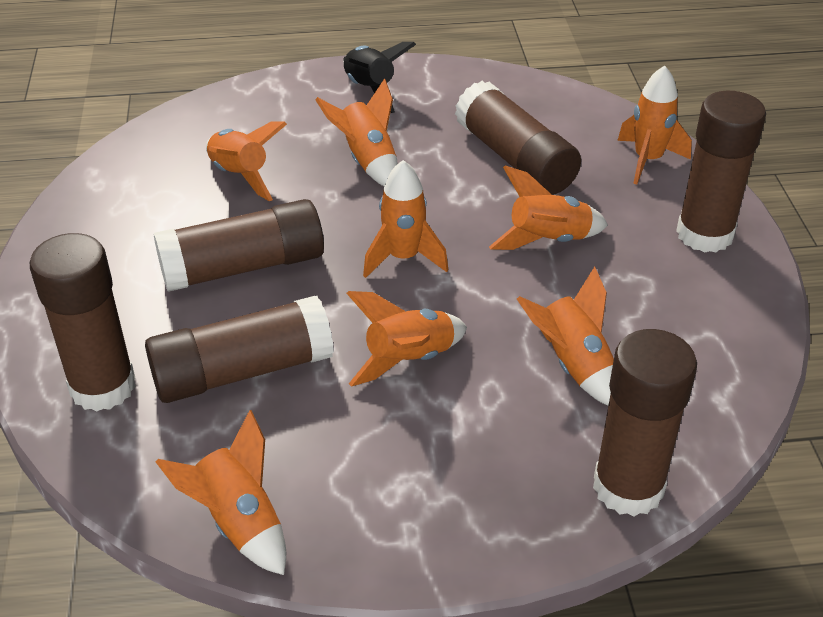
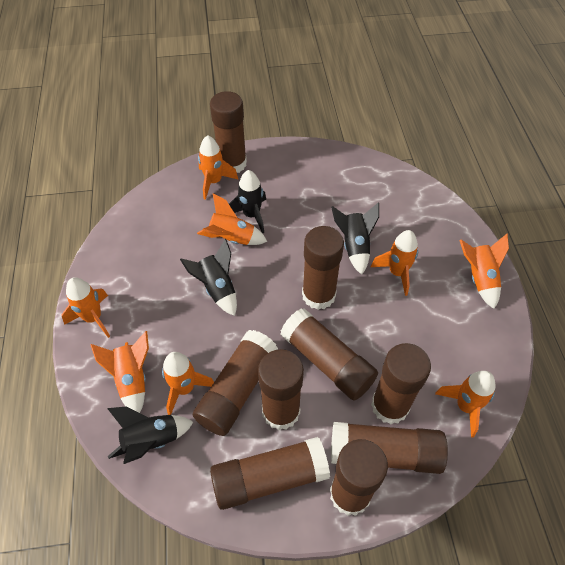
black rocket: 1 -> 4
brown glue stick: 6 -> 9

